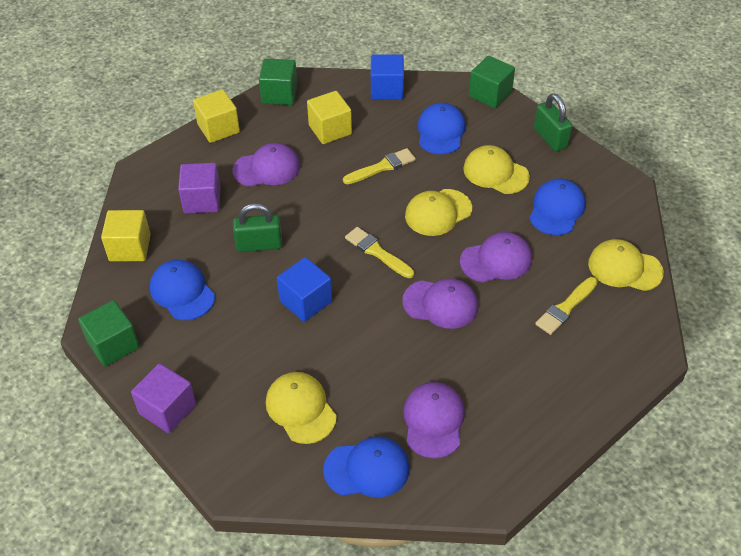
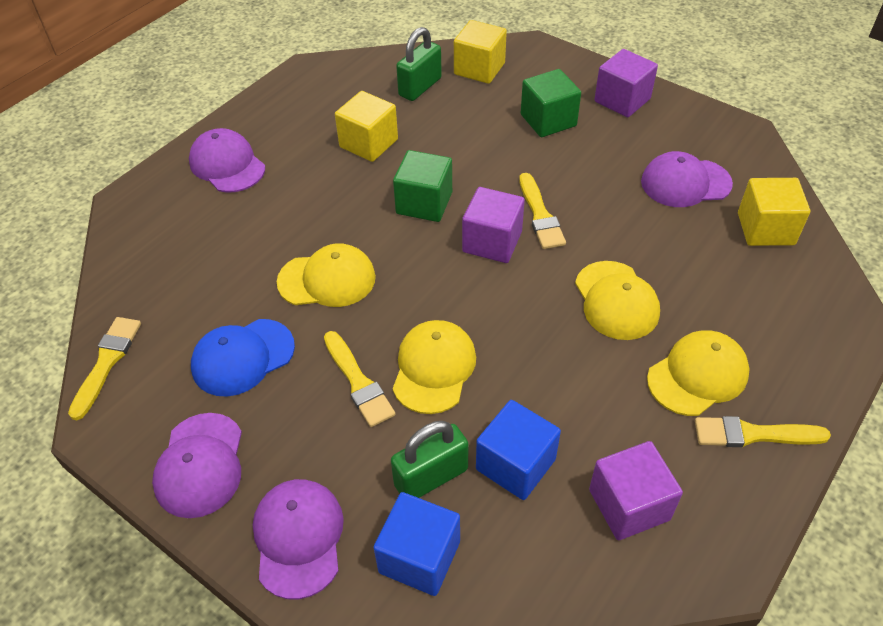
blue cap: 4 -> 1
green cube: 3 -> 2
purple cube: 2 -> 3
yellow brush: 3 -> 4

